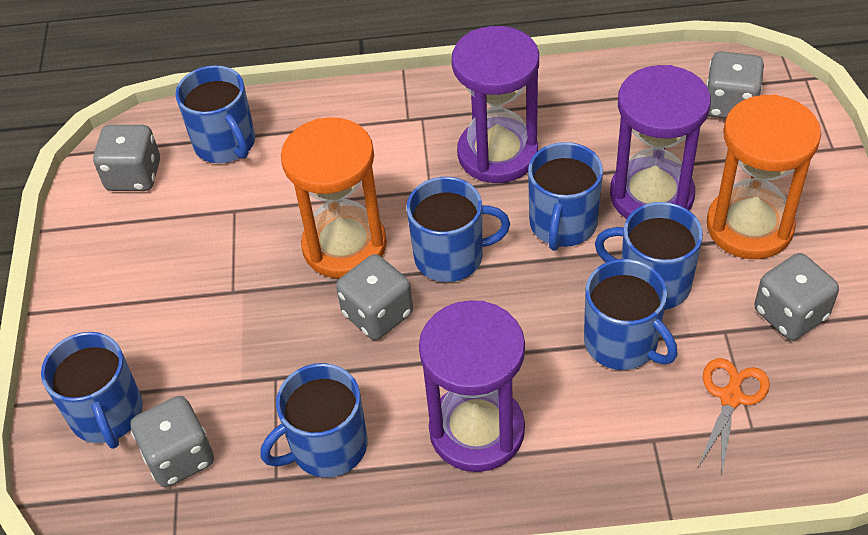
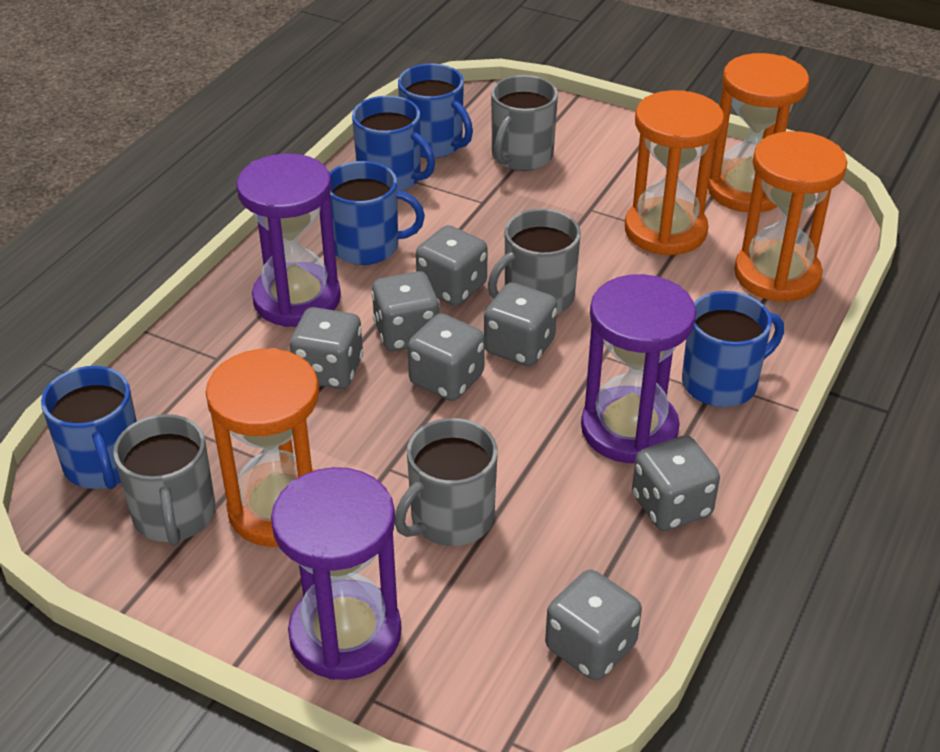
blue mug: 7 -> 5
grey dice: 5 -> 7
grey mug: 0 -> 4
orange hourglass: 2 -> 4
orange scissors: 1 -> 0

